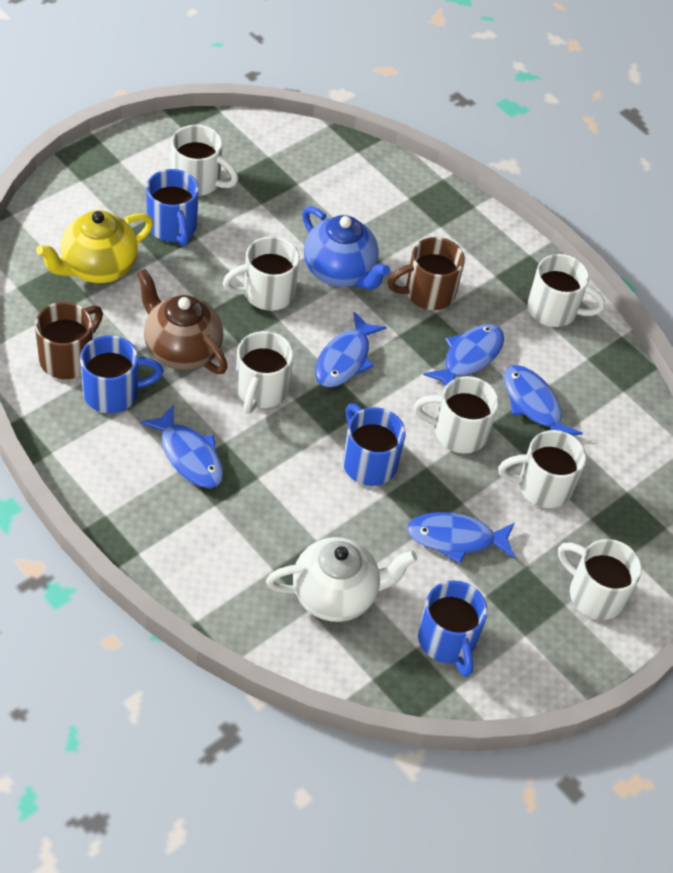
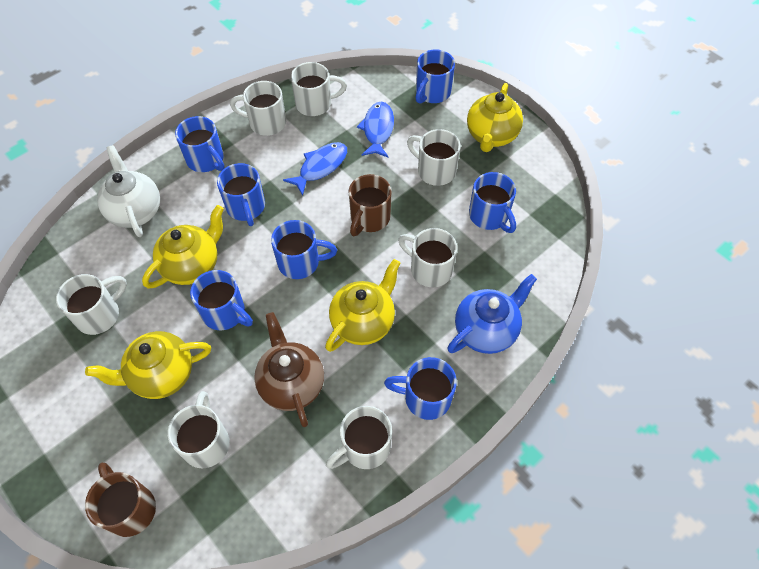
blue fish: 5 -> 2
blue mug: 4 -> 7
yellow teapot: 1 -> 4

